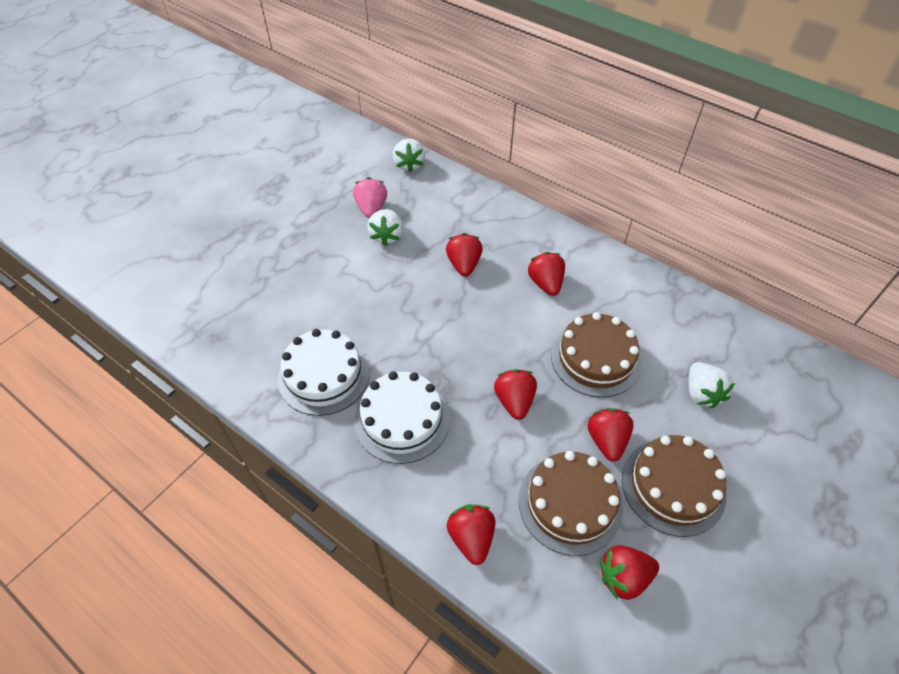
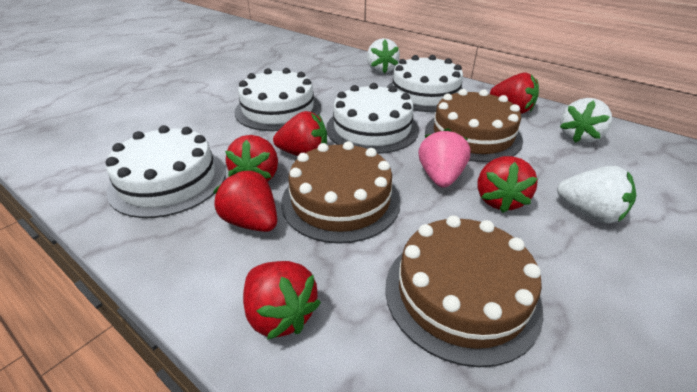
white cake: 2 -> 4

